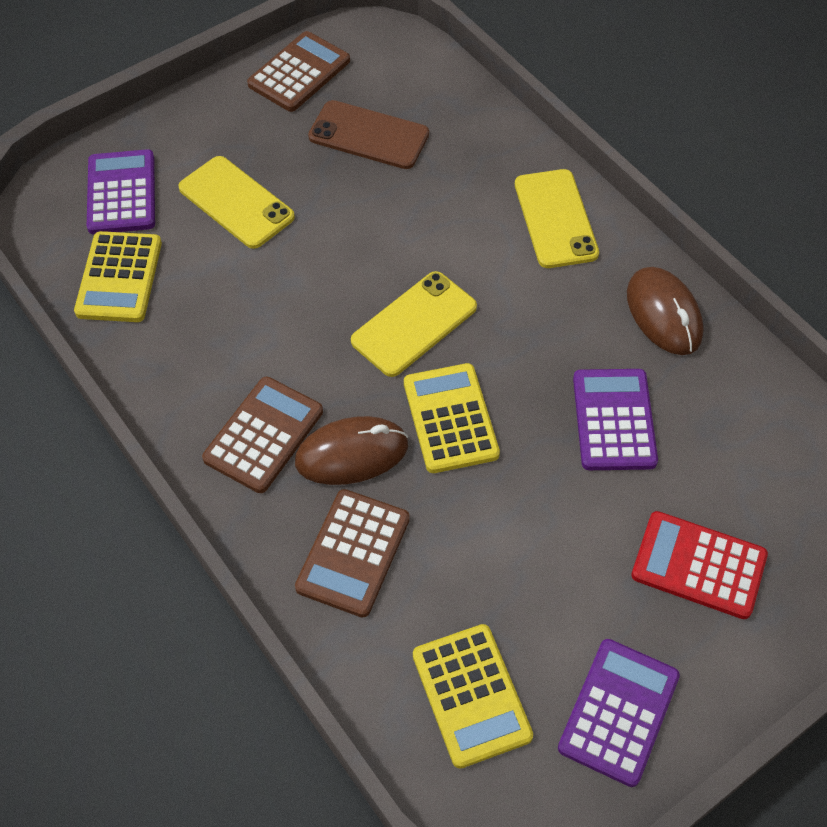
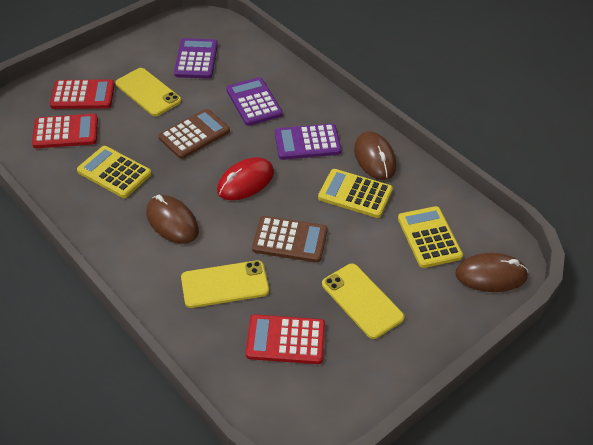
brown calculator: 3 -> 2
brown mouse: 2 -> 3
brown phone: 1 -> 0
red calculator: 1 -> 3
red mouse: 0 -> 1

